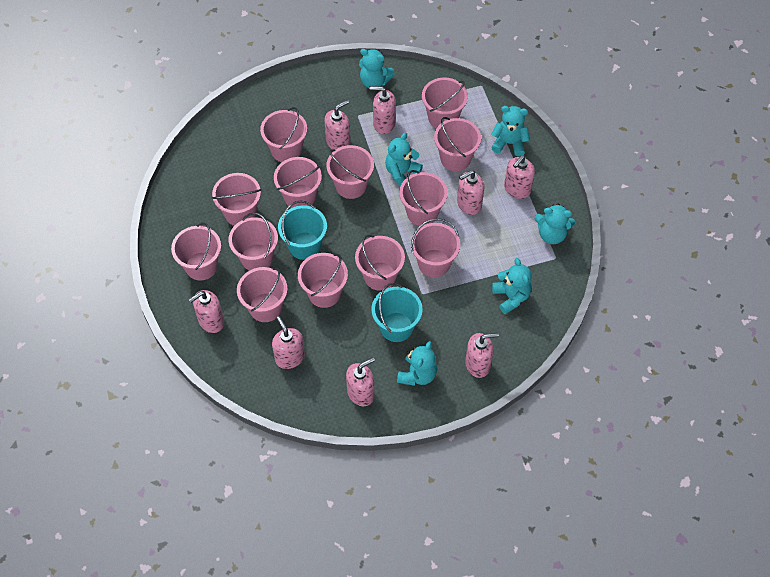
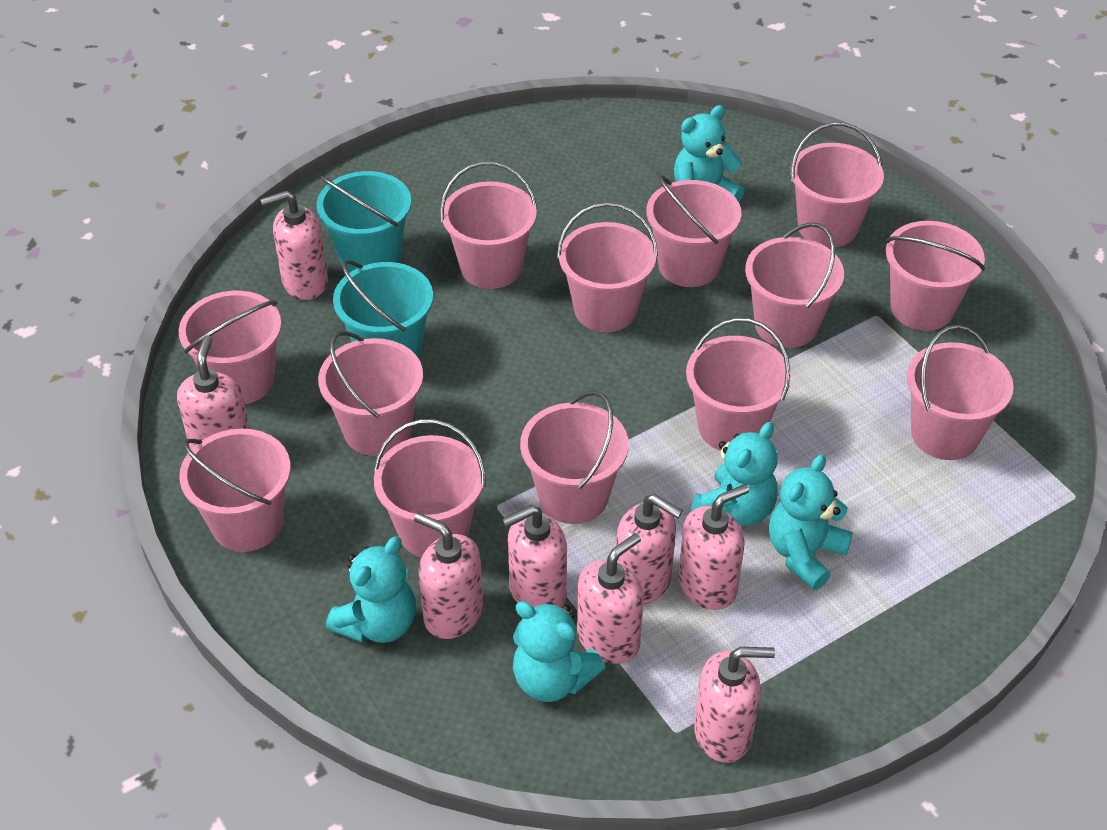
turquoise teddy bear: 6 -> 5

